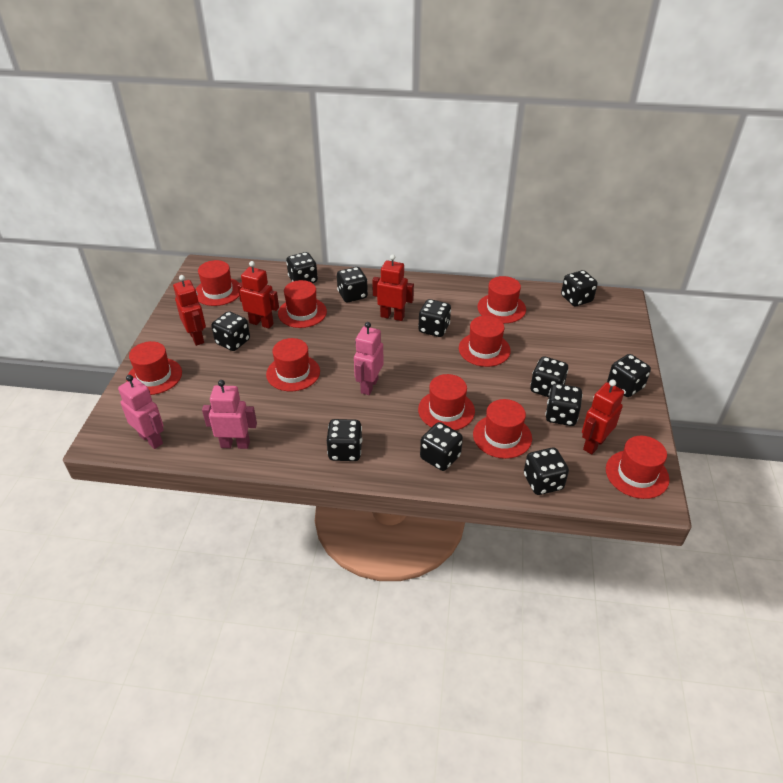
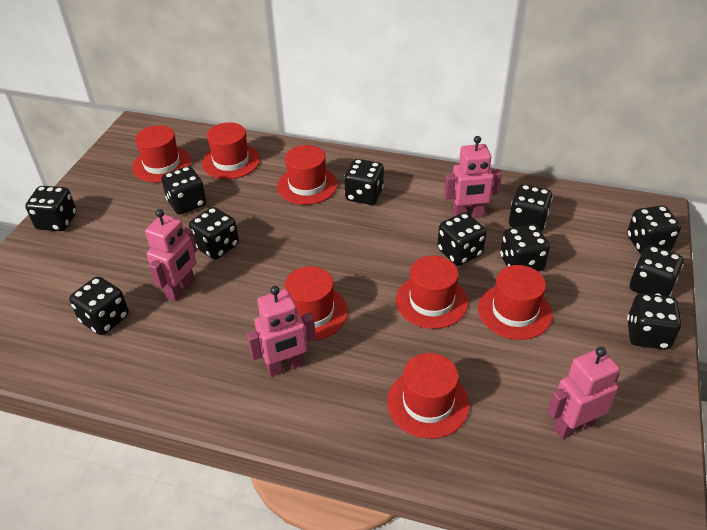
pink robot: 3 -> 4
red hat: 9 -> 7
red robot: 4 -> 0

